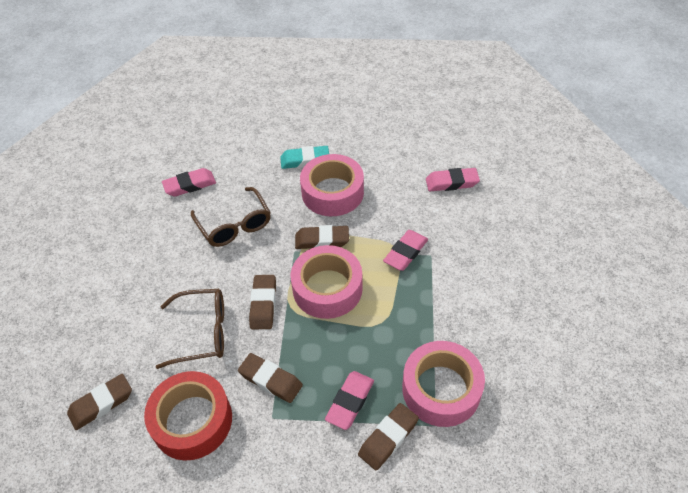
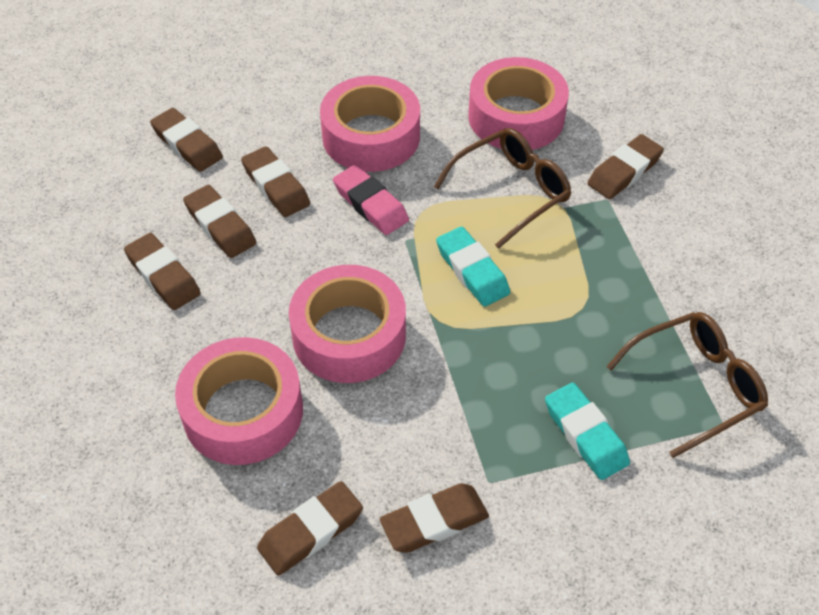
brown eraser: 5 -> 7
pink eraser: 4 -> 1
pink tape: 3 -> 4
red tape: 1 -> 0
turquoise eraser: 1 -> 2

